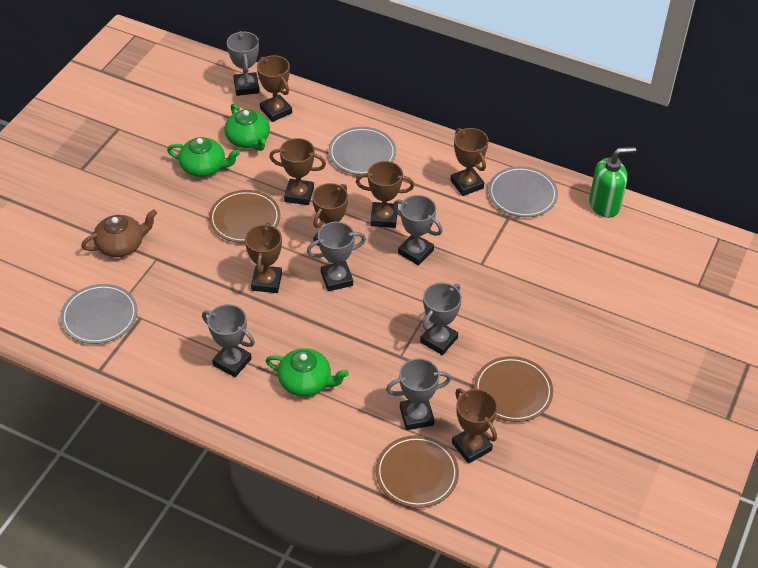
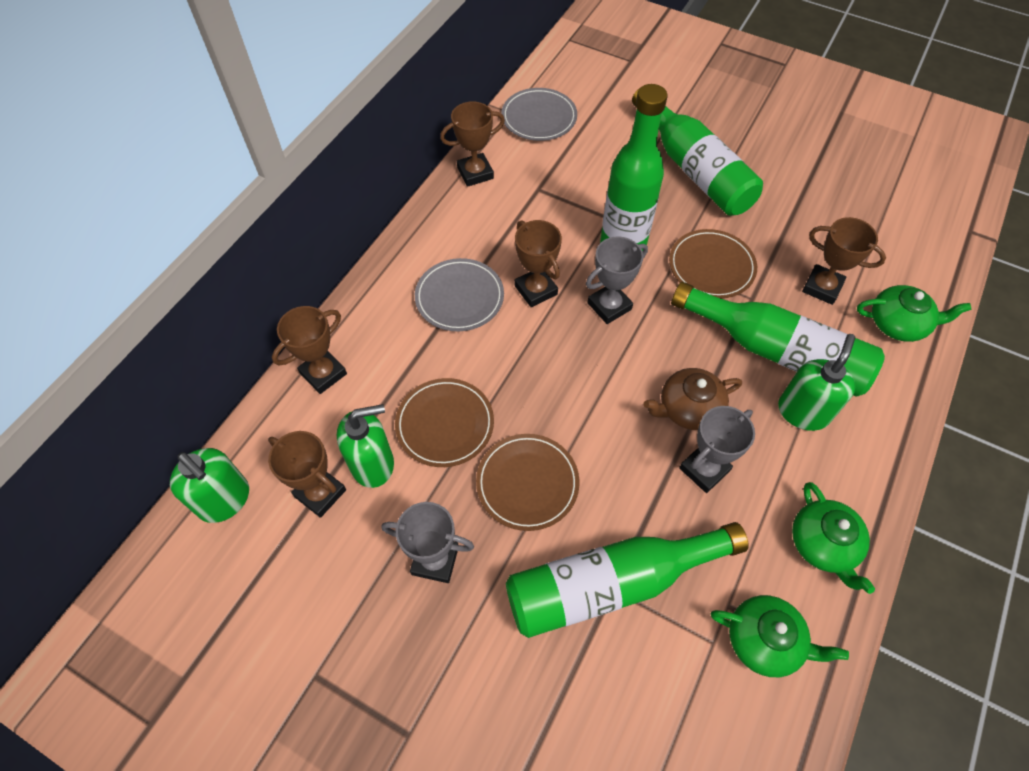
brown trophy: 7 -> 5
green bottle: 0 -> 4
green soap dispenser: 1 -> 3
grey plate: 3 -> 2
grey trophy: 6 -> 3

